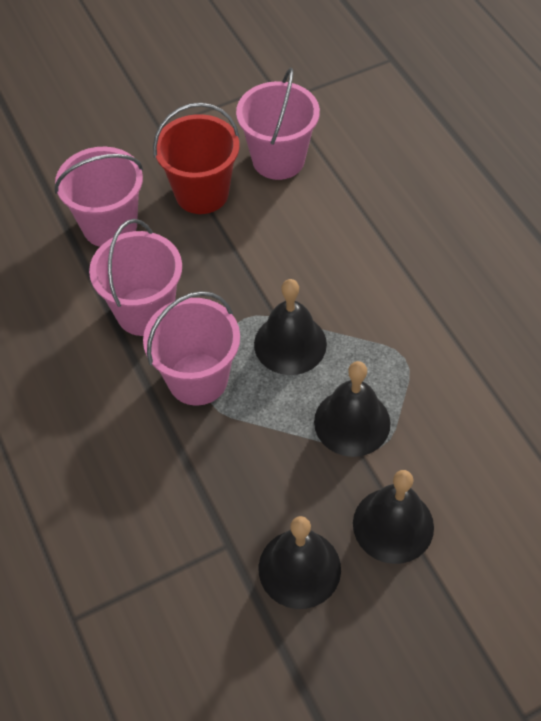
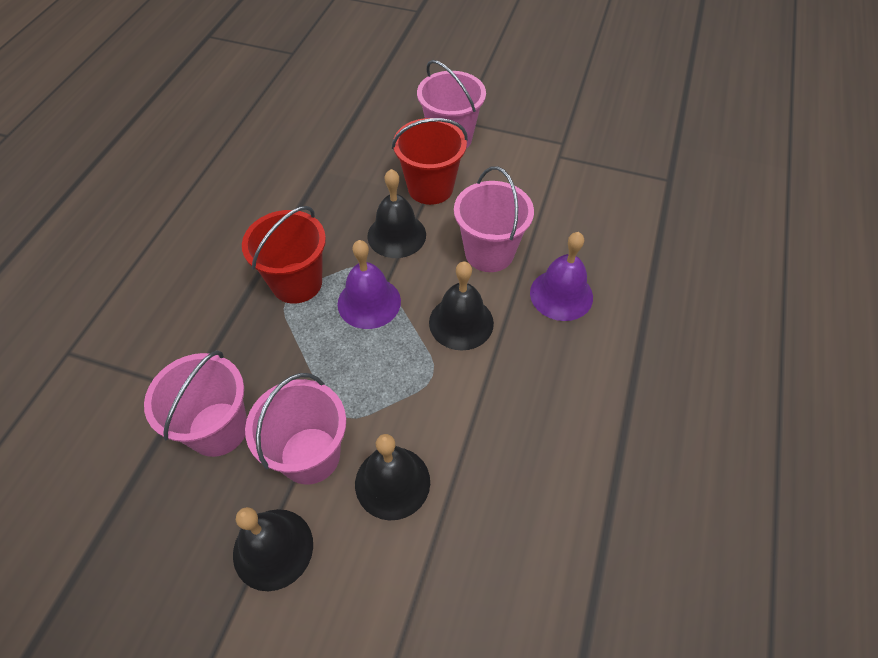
purple bell: 0 -> 2
red bucket: 1 -> 2

